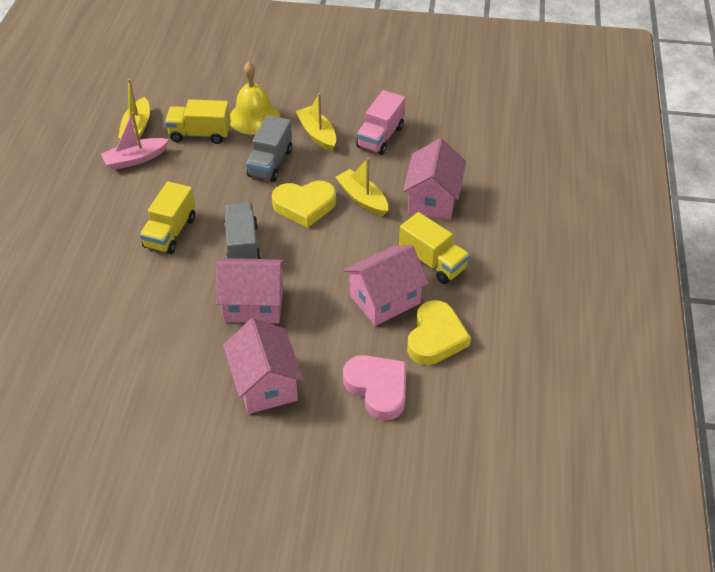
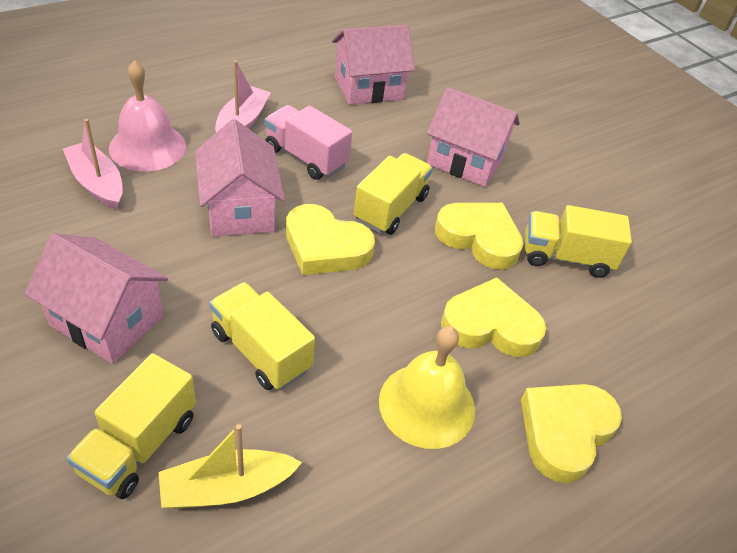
grey truck: 2 -> 0
pink bell: 0 -> 1
pink boat: 1 -> 2
pink heart: 1 -> 0
yellow boat: 3 -> 1
yellow heart: 2 -> 4
yellow truck: 3 -> 4

